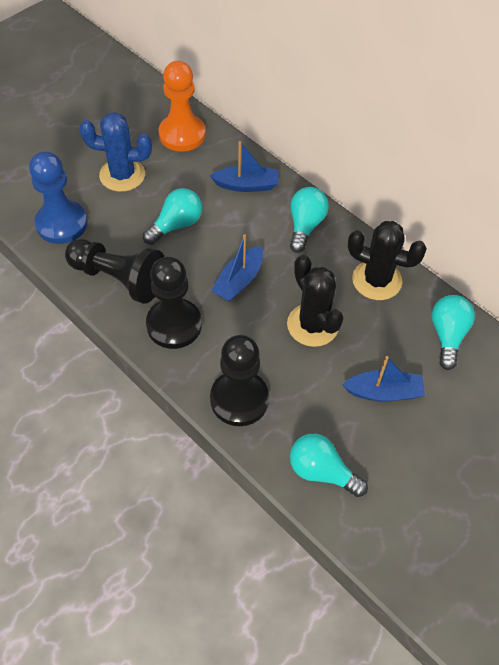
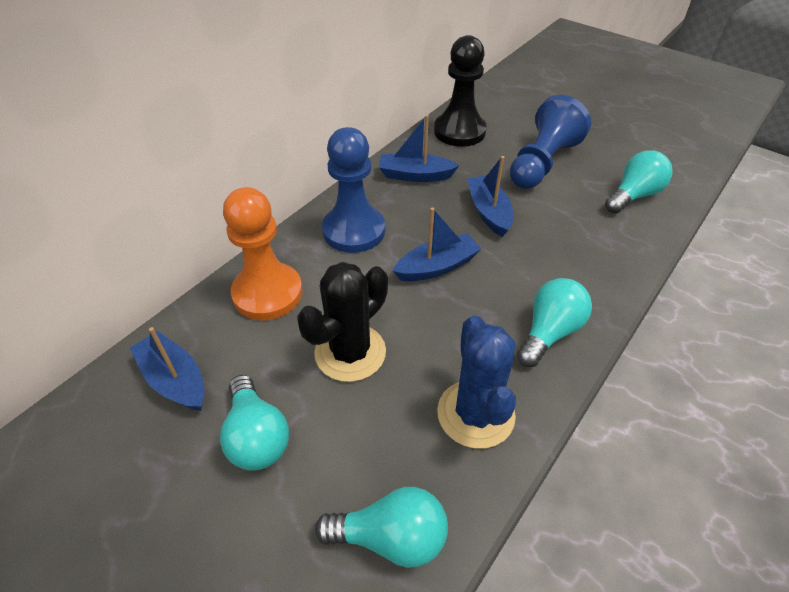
black cactus: 2 -> 1
black pawn: 3 -> 1
blue boat: 3 -> 4
blue pawn: 1 -> 2

